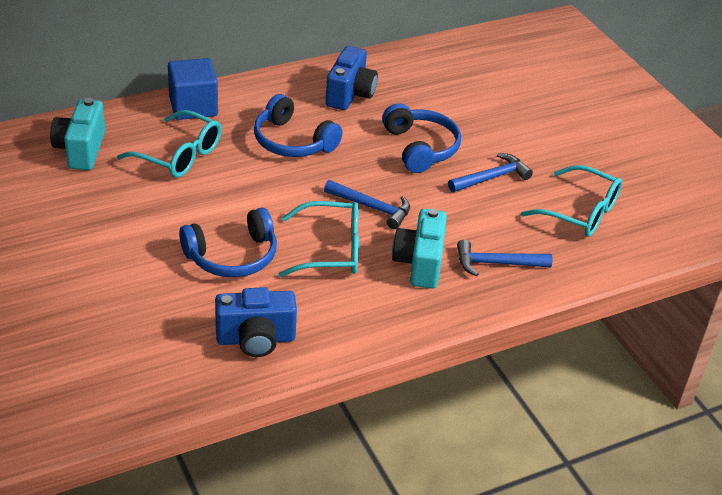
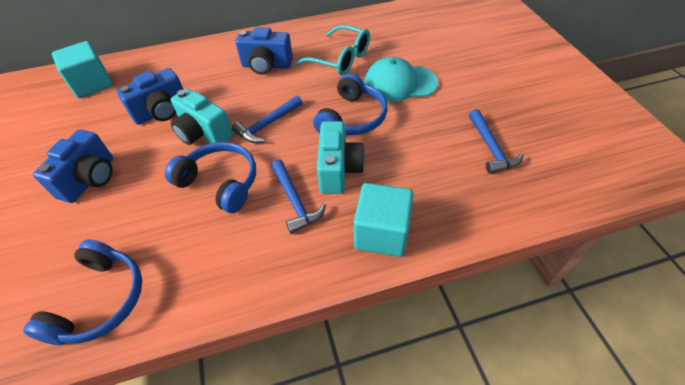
blue camera: 2 -> 3
blue cube: 1 -> 0
turquoise cap: 0 -> 1
turquoise cube: 0 -> 2
turquoise glasses: 3 -> 1

